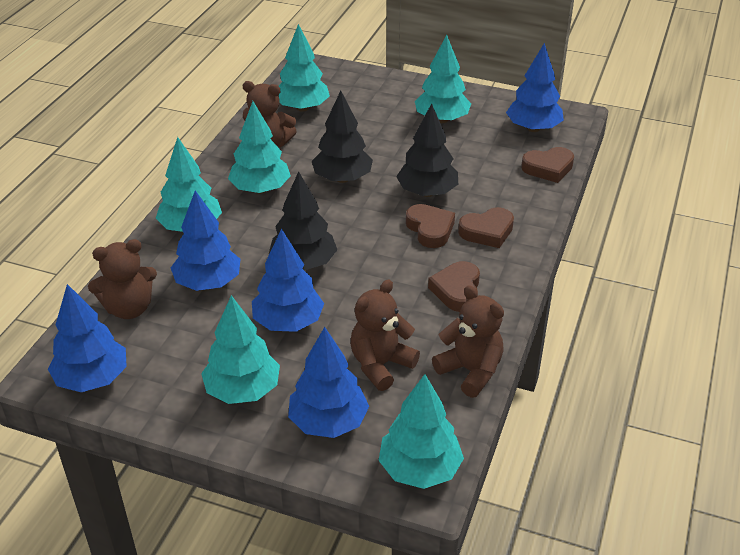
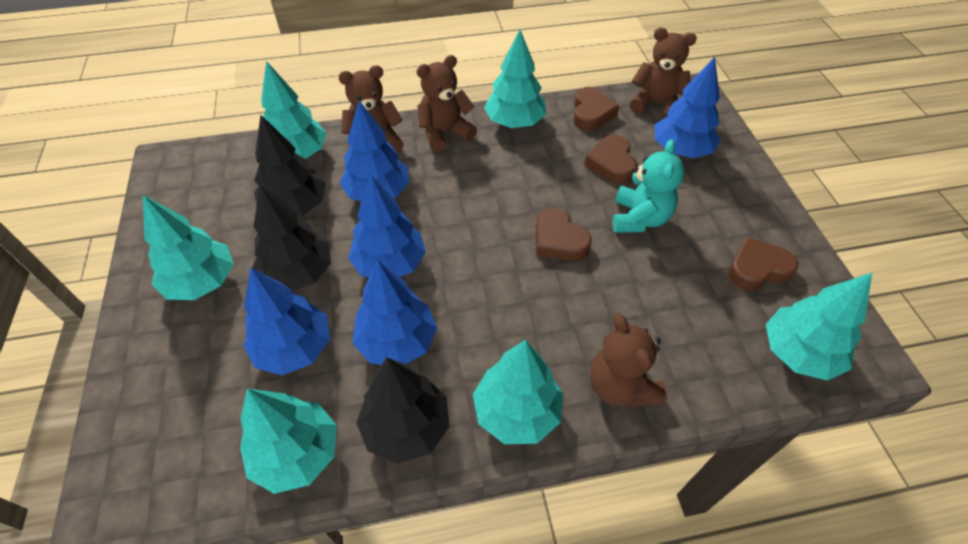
turquoise teddy bear: 0 -> 1

